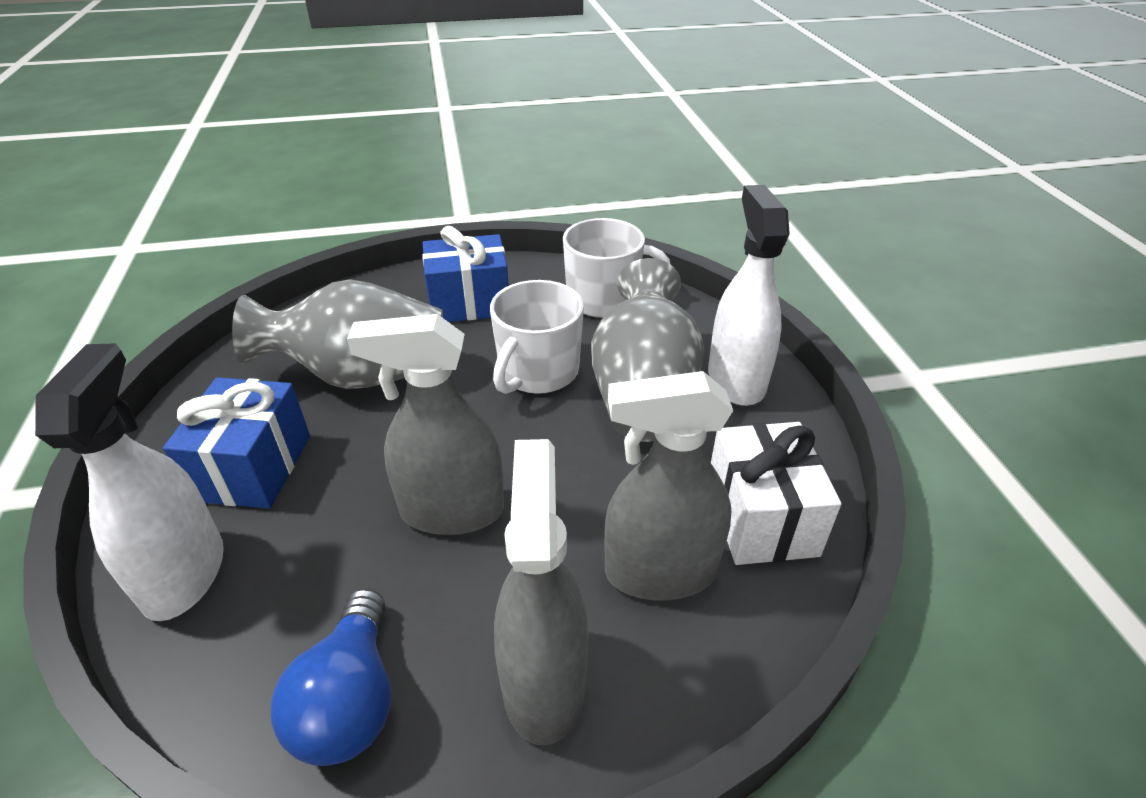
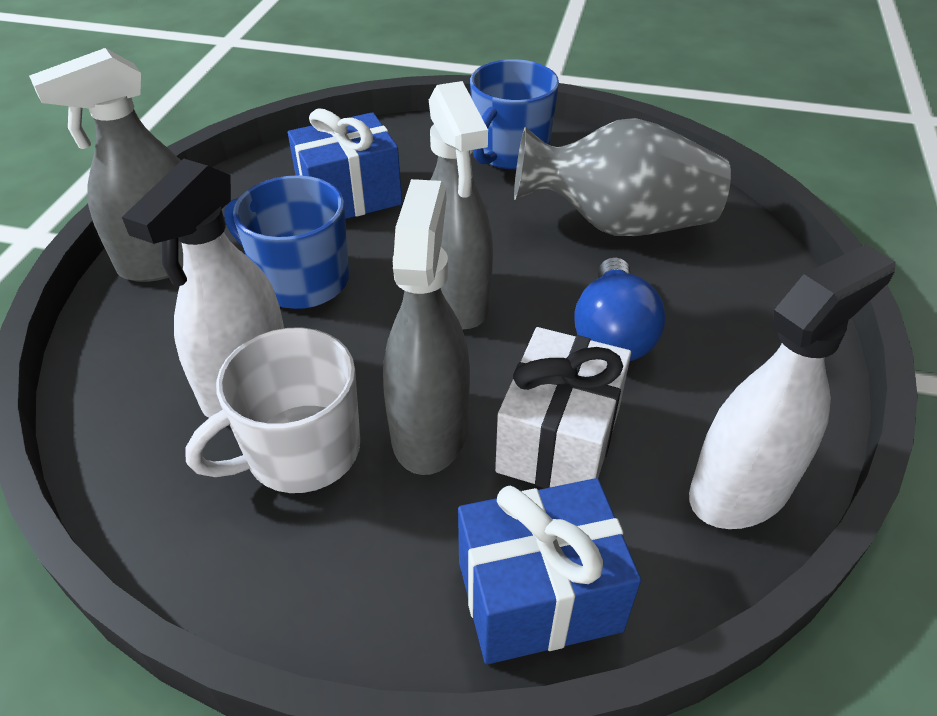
blue mug: 0 -> 2
grey vase: 2 -> 1
white mug: 2 -> 1

